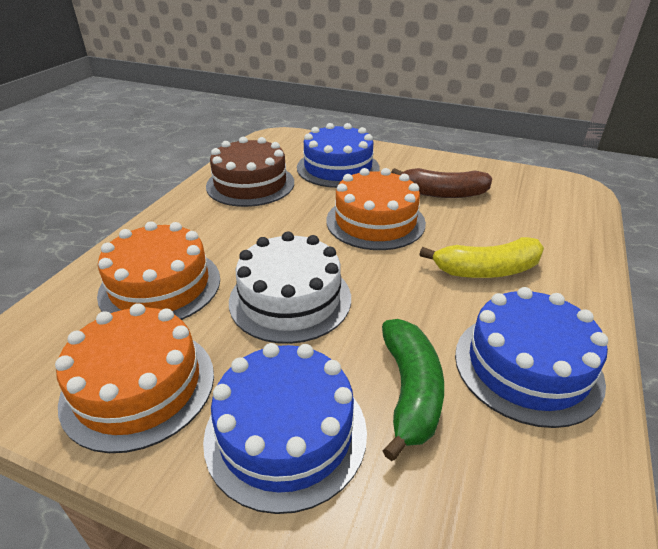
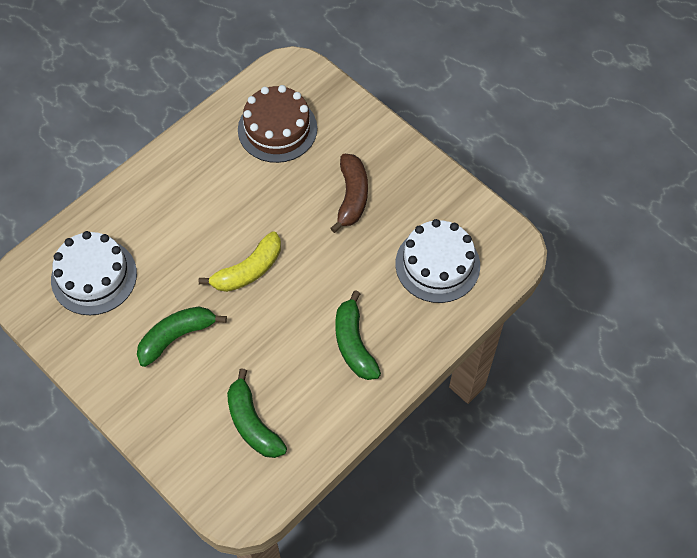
blue cake: 3 -> 0
green banana: 1 -> 3
orange cake: 3 -> 0
white cake: 1 -> 2

